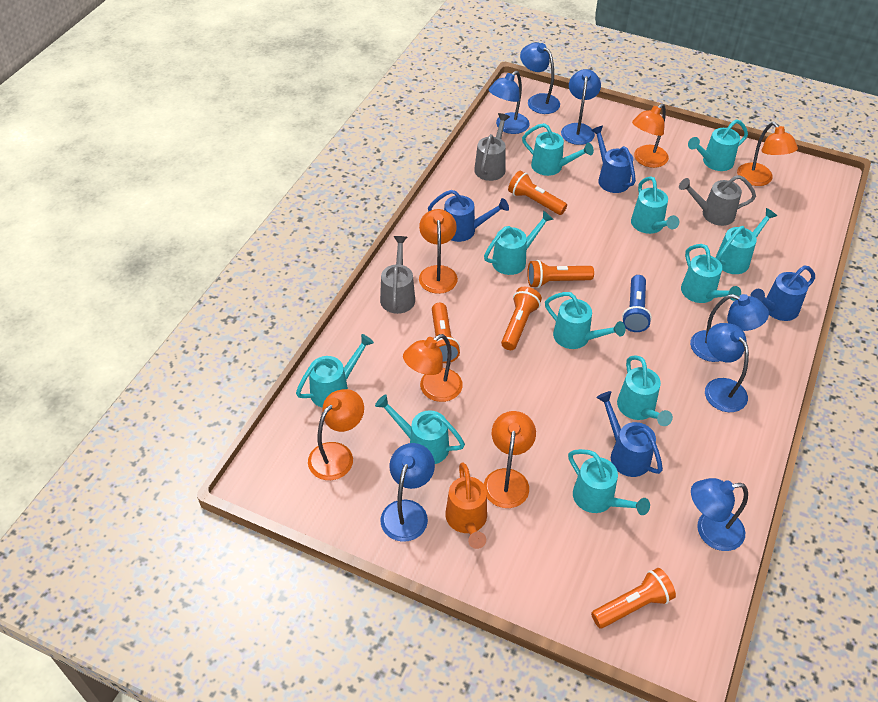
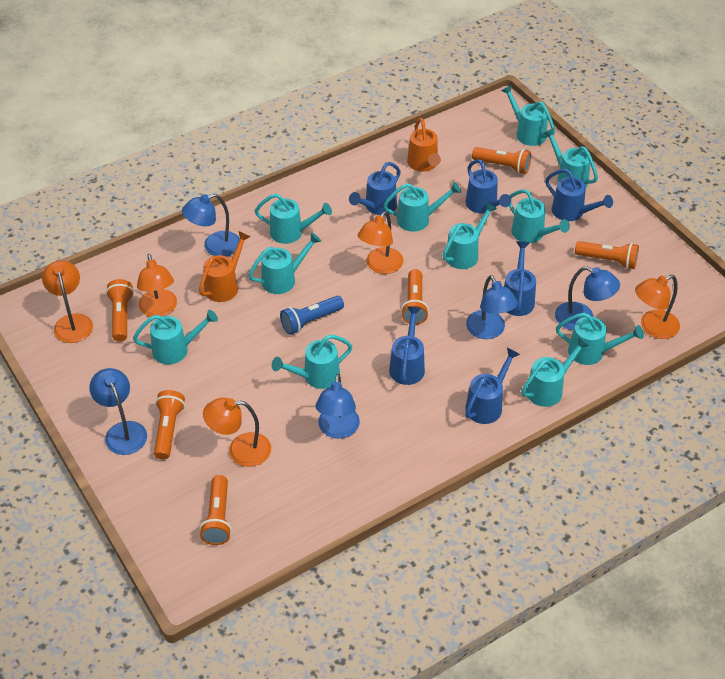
blue lamp: 7 -> 5
blue watering can: 4 -> 6
grey watering can: 3 -> 0
orange flashlight: 5 -> 6
orange lamp: 6 -> 5
orange watering can: 1 -> 2

